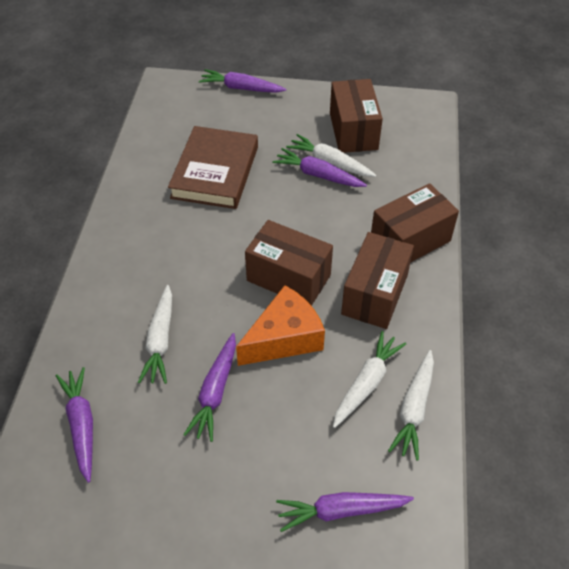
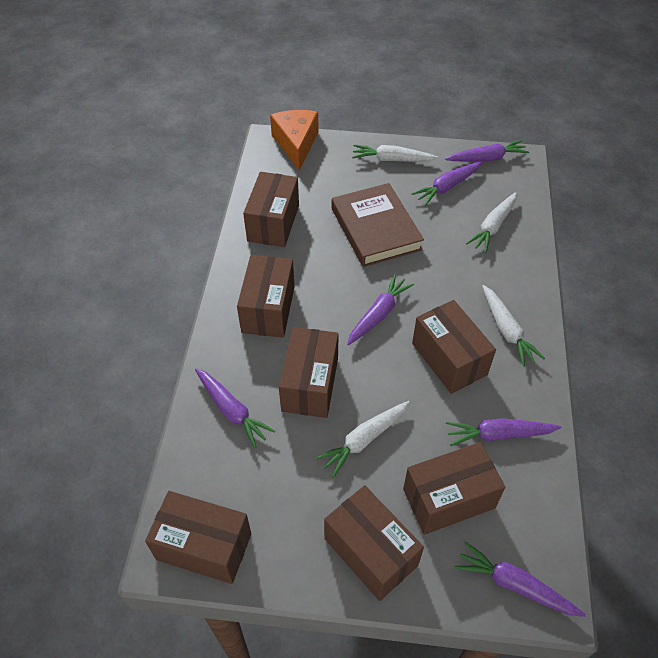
brown box: 4 -> 7
purple carrot: 5 -> 6

